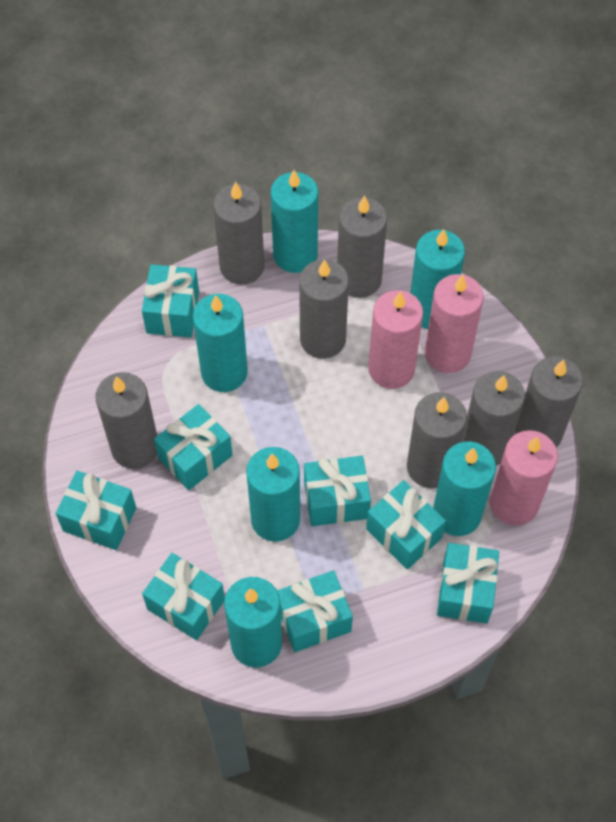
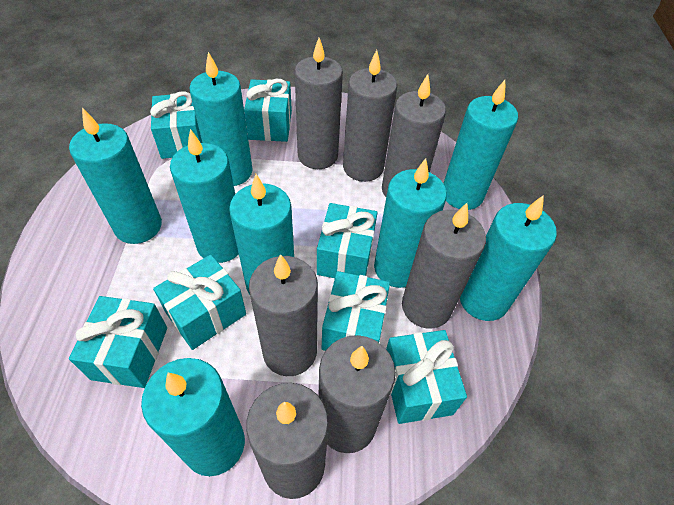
pink candle: 3 -> 0
turquoise candle: 6 -> 8
turquoise gift: 8 -> 7

